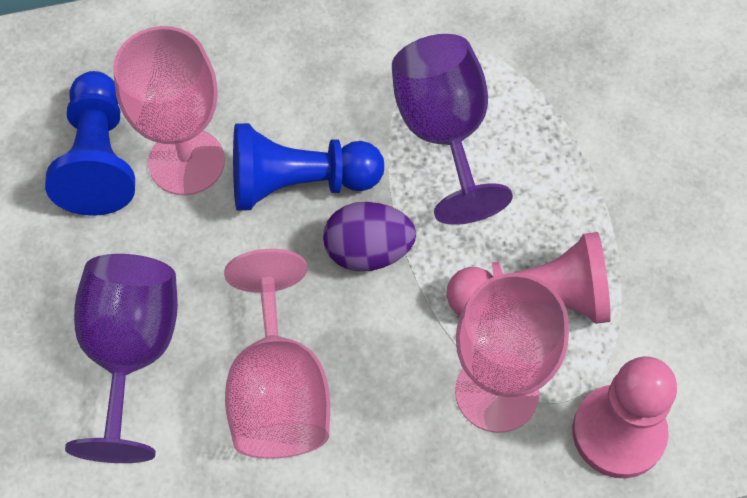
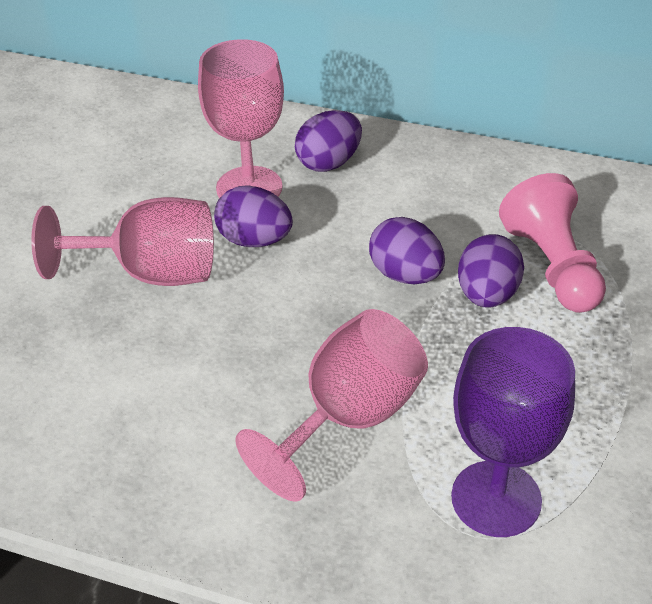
blue pawn: 2 -> 0
pink pawn: 2 -> 1
purple egg: 1 -> 4
purple goblet: 2 -> 1

